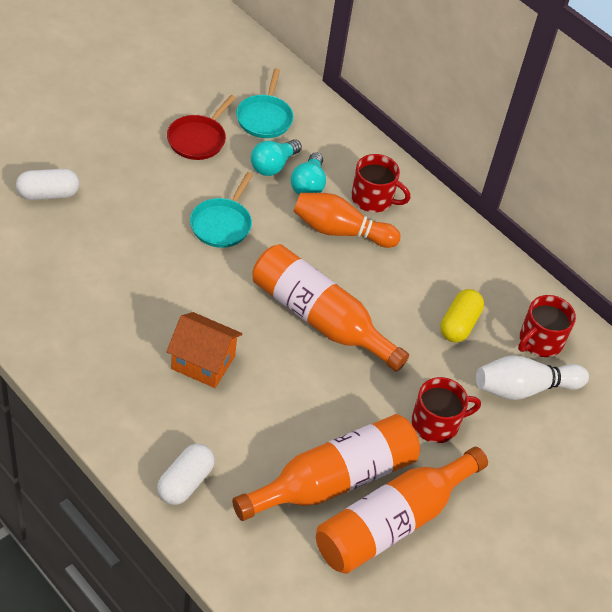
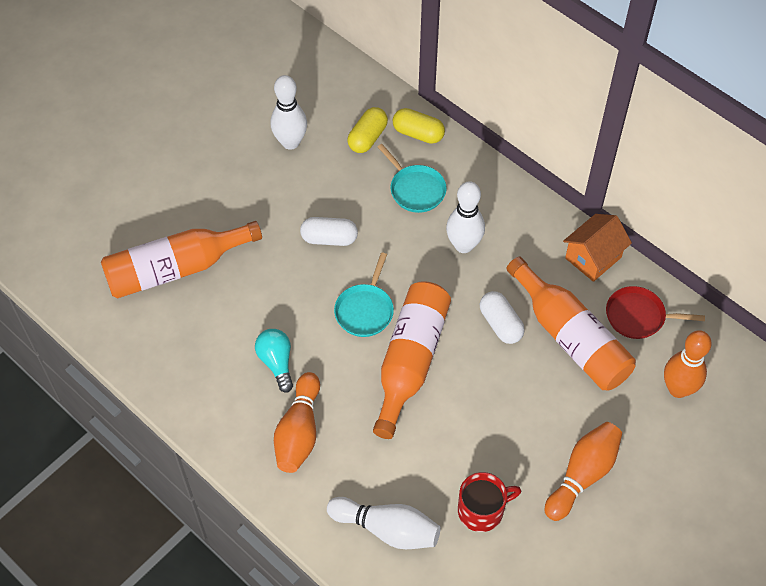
orange bowling pin: 1 -> 3
red mug: 3 -> 1
turquoise light bulb: 2 -> 1
white bowling pin: 1 -> 3
yellow capsule: 1 -> 2

